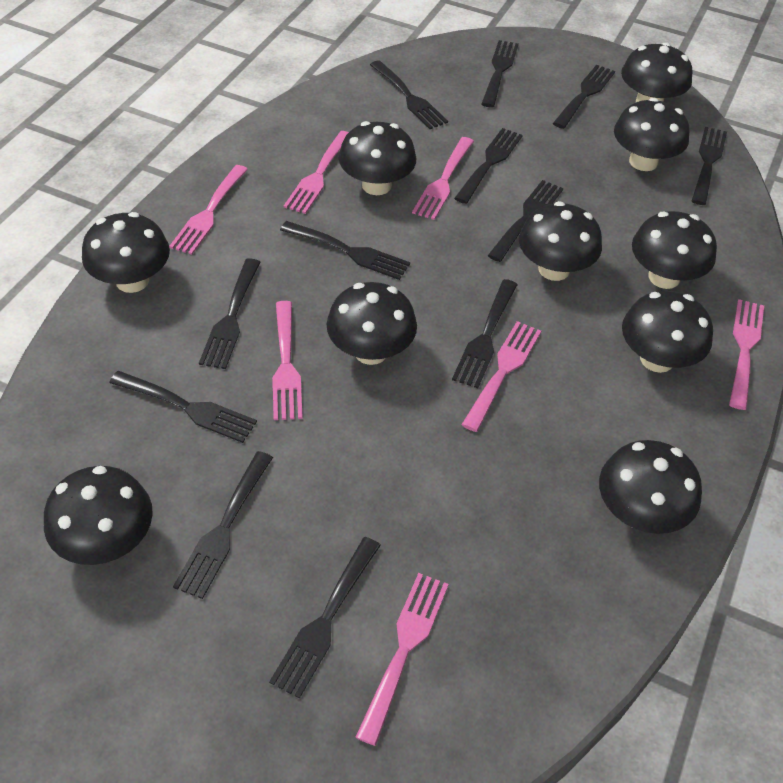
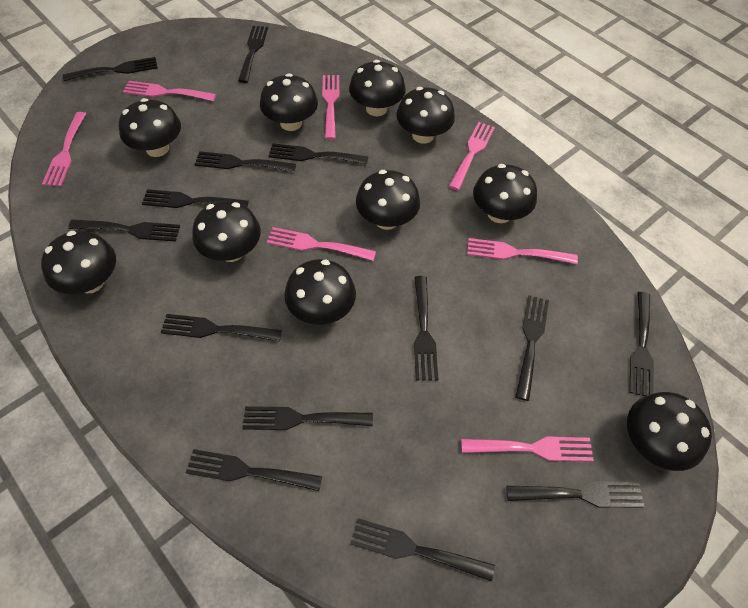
black fork: 12 -> 14

